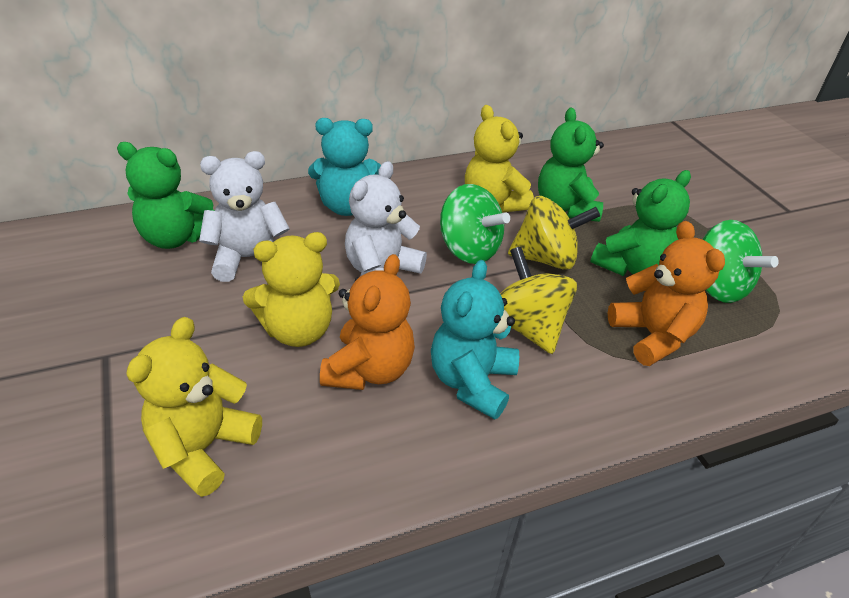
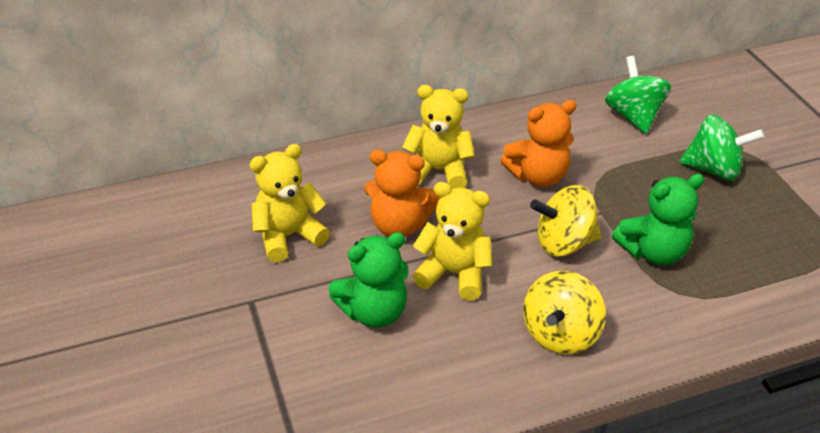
green teddy bear: 3 -> 2
turquoise teddy bear: 2 -> 0
white teddy bear: 2 -> 0

